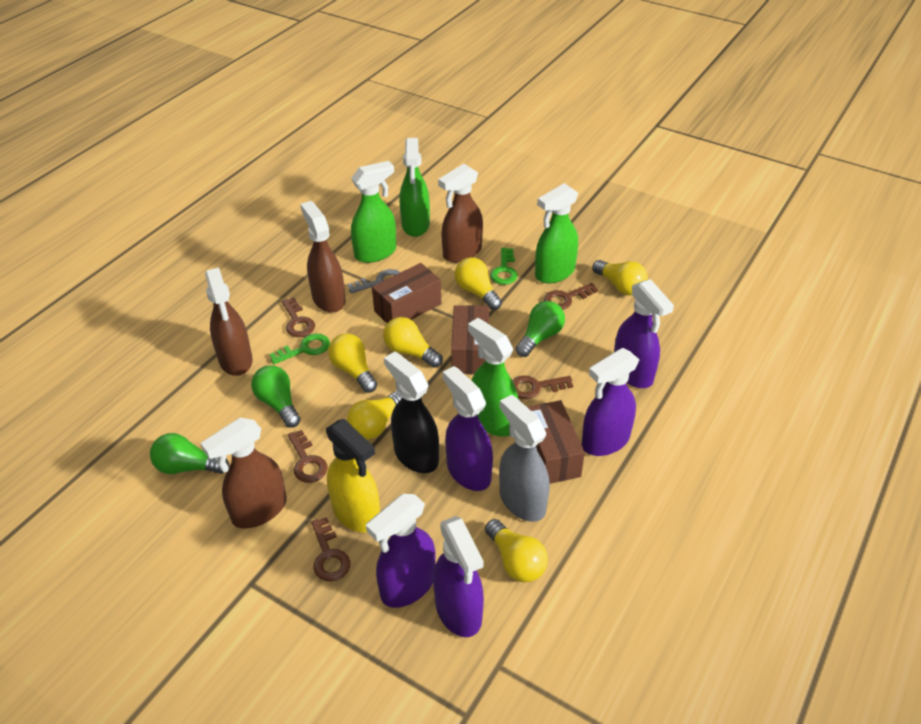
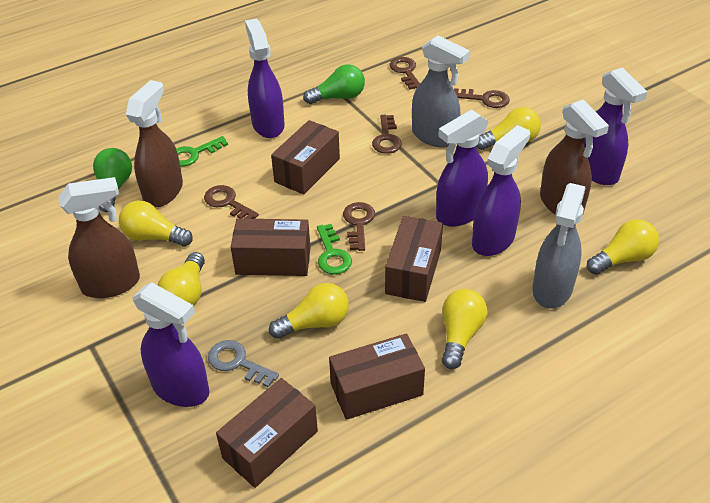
black spray bottle: 1 -> 0
brown box: 3 -> 5
brown spray bottle: 4 -> 3
green light bulb: 3 -> 2
green spray bottle: 4 -> 0
grey spray bottle: 1 -> 2
yellow spray bottle: 1 -> 0

